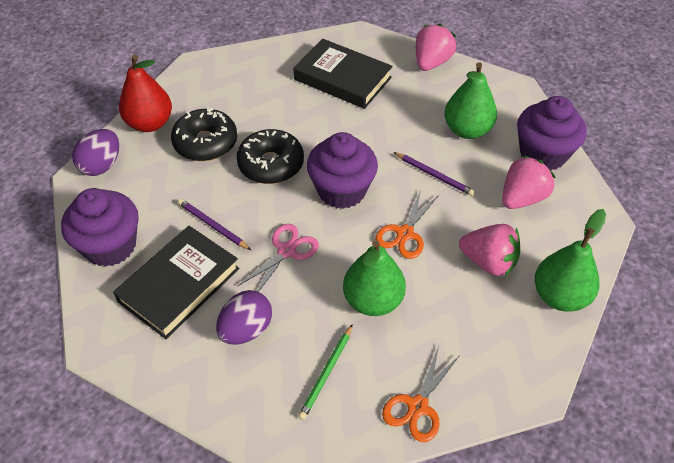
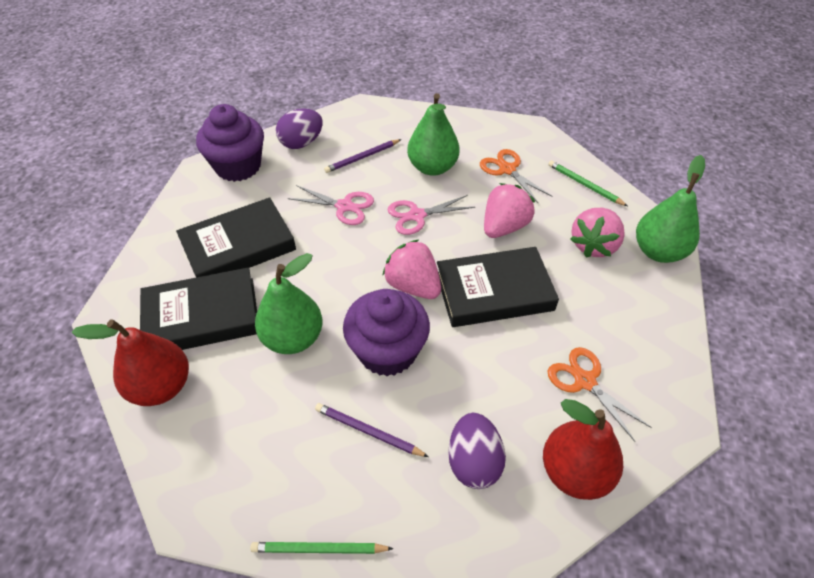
black book: 2 -> 3
black donut: 2 -> 0
green pencil: 1 -> 2
pink scissors: 1 -> 2
purple cupcake: 3 -> 2
red pear: 1 -> 2

